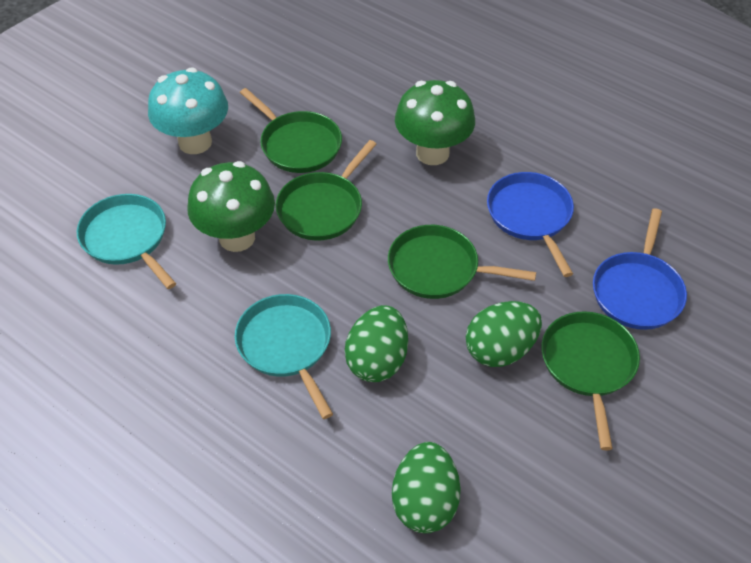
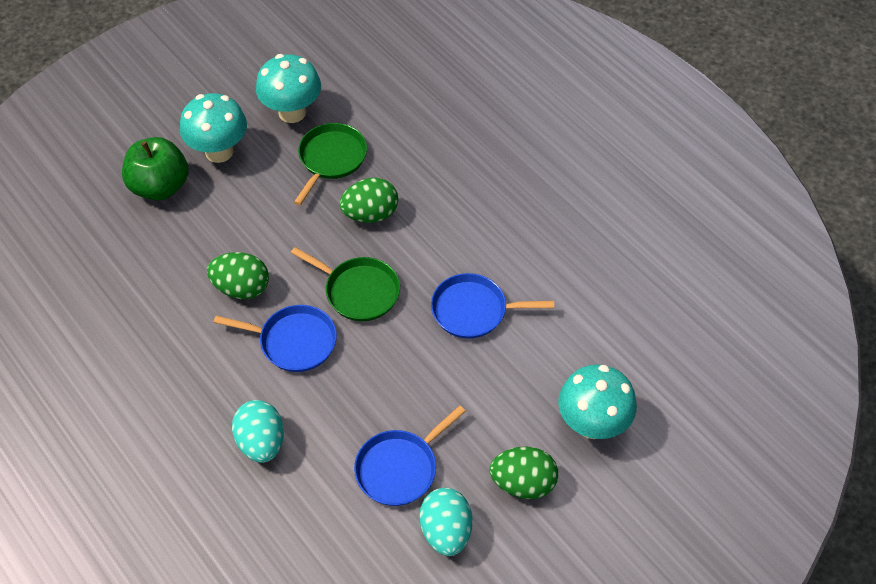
blue pan: 2 -> 3
green apple: 0 -> 1
green mushroom: 2 -> 0
green pan: 4 -> 2
turquoise egg: 0 -> 2
turquoise mushroom: 1 -> 3
turquoise pan: 2 -> 0

